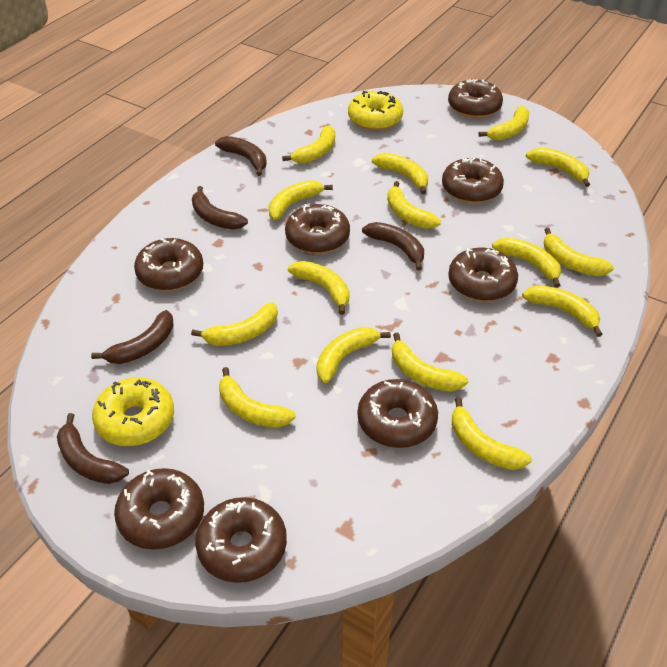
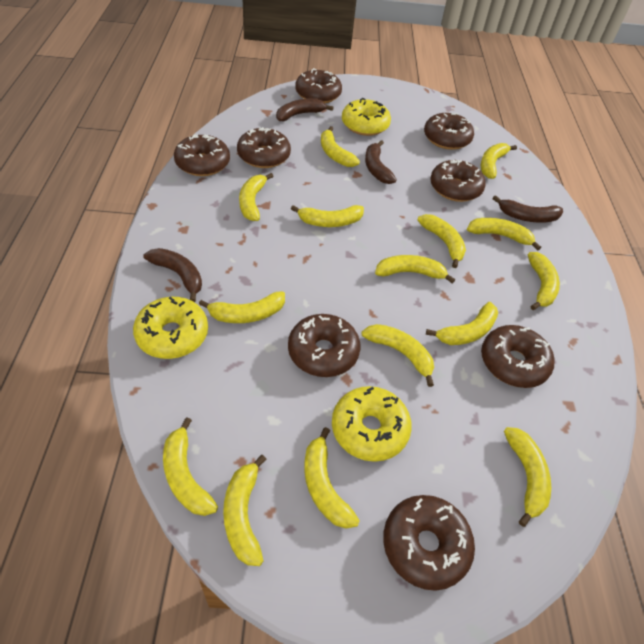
brown banana: 5 -> 4
yellow donut: 2 -> 3

